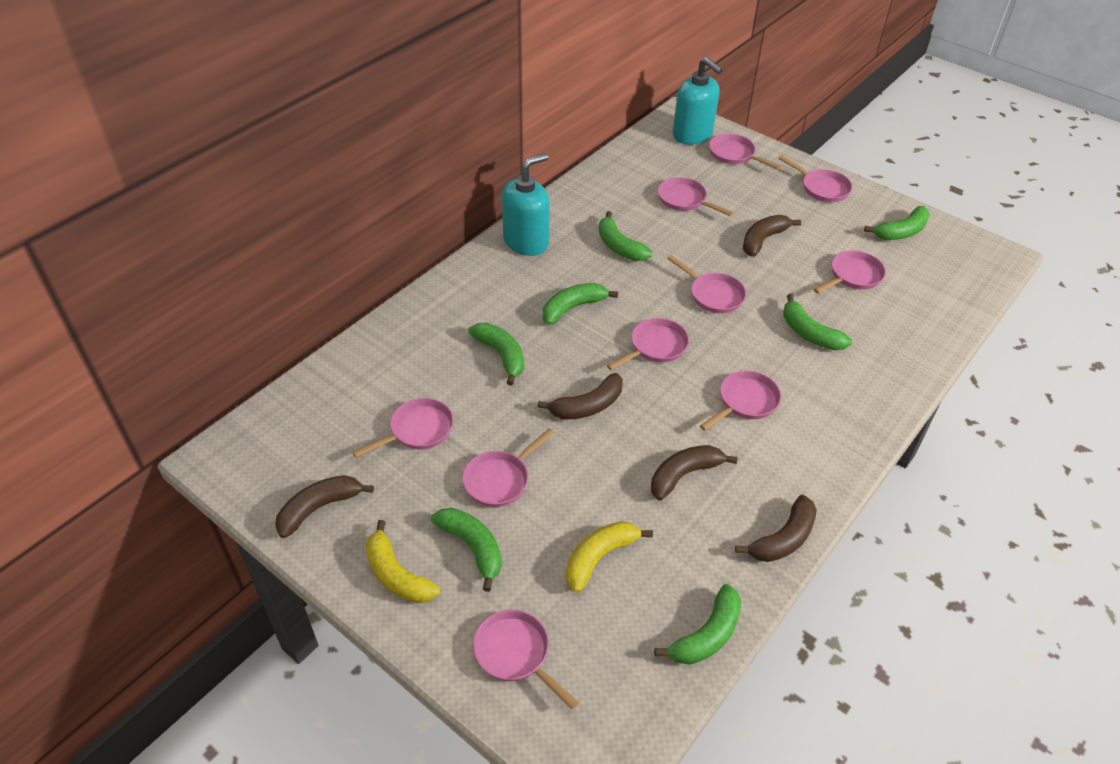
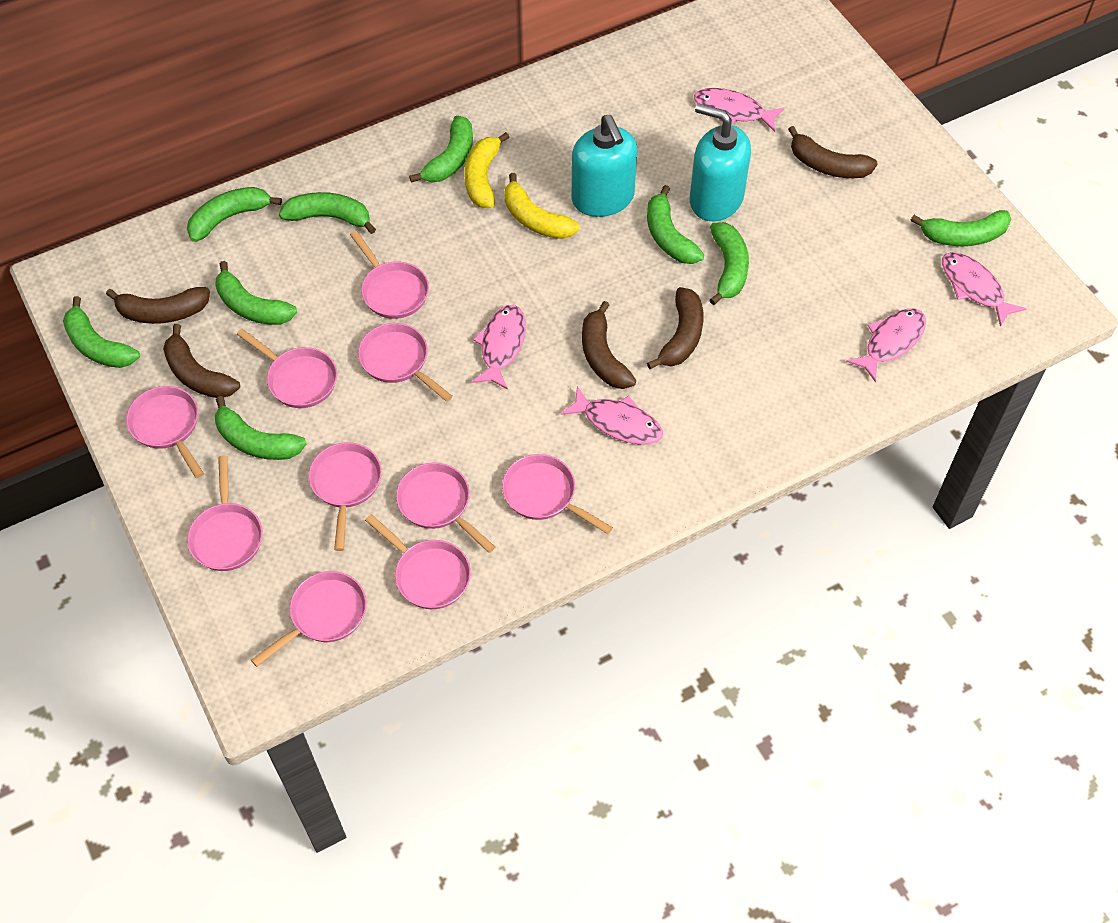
green banana: 7 -> 9
pink fish: 0 -> 5

